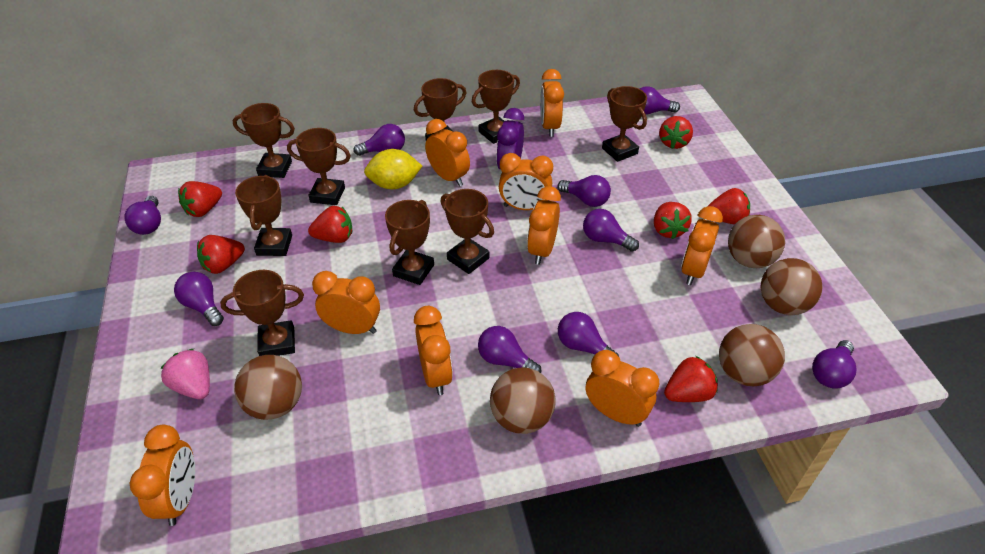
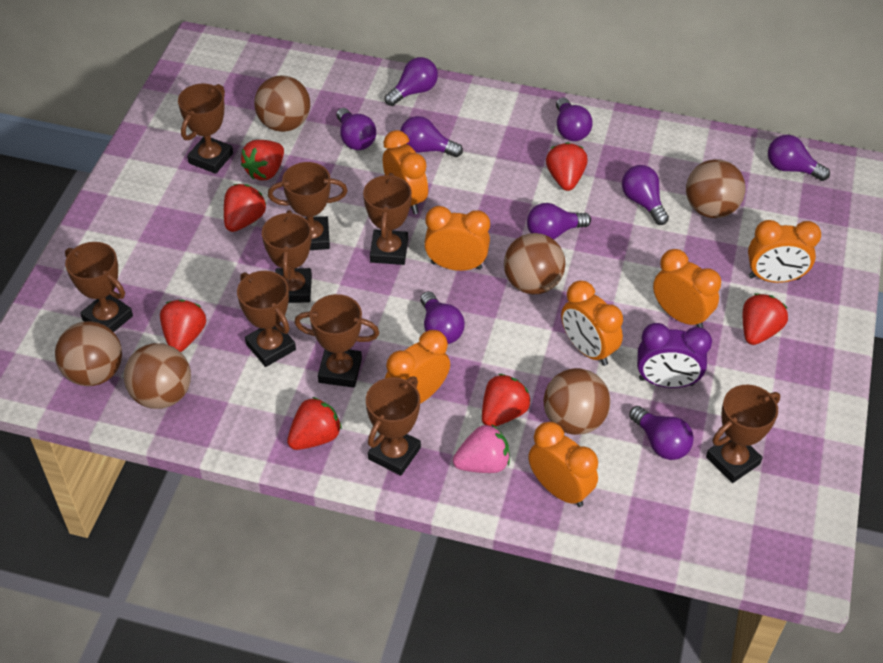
brown ball: 5 -> 6
orange clock: 9 -> 7
yellow lemon: 1 -> 0

